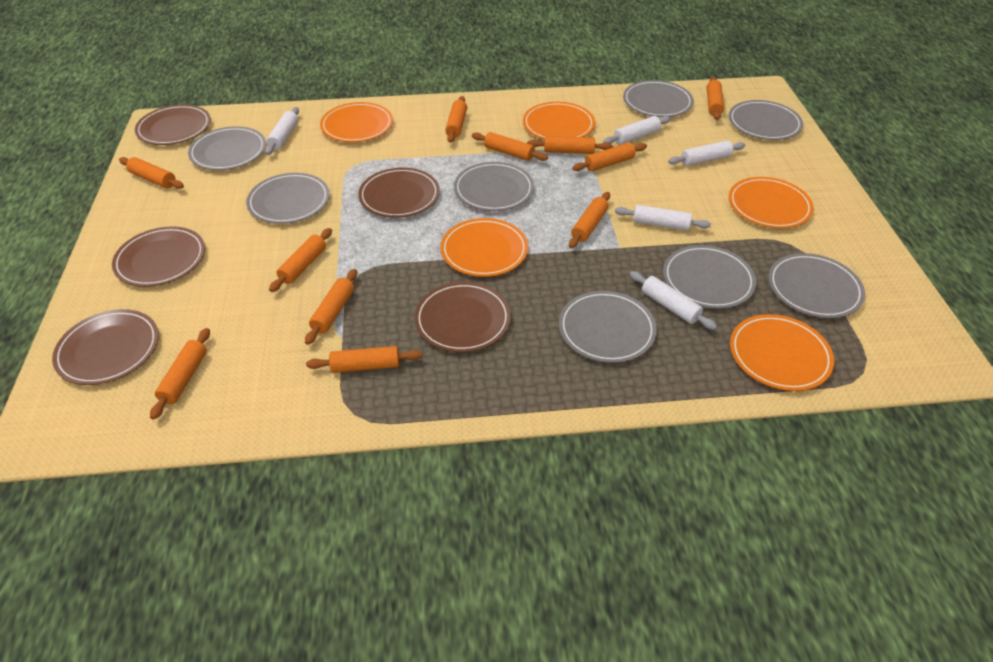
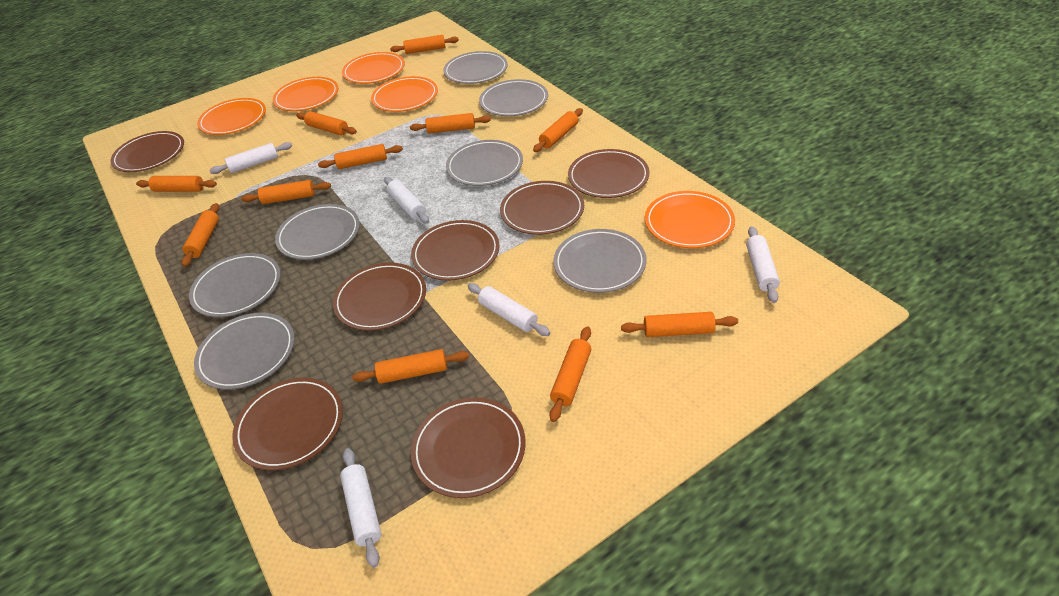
brown plate: 5 -> 7
grey plate: 8 -> 7

